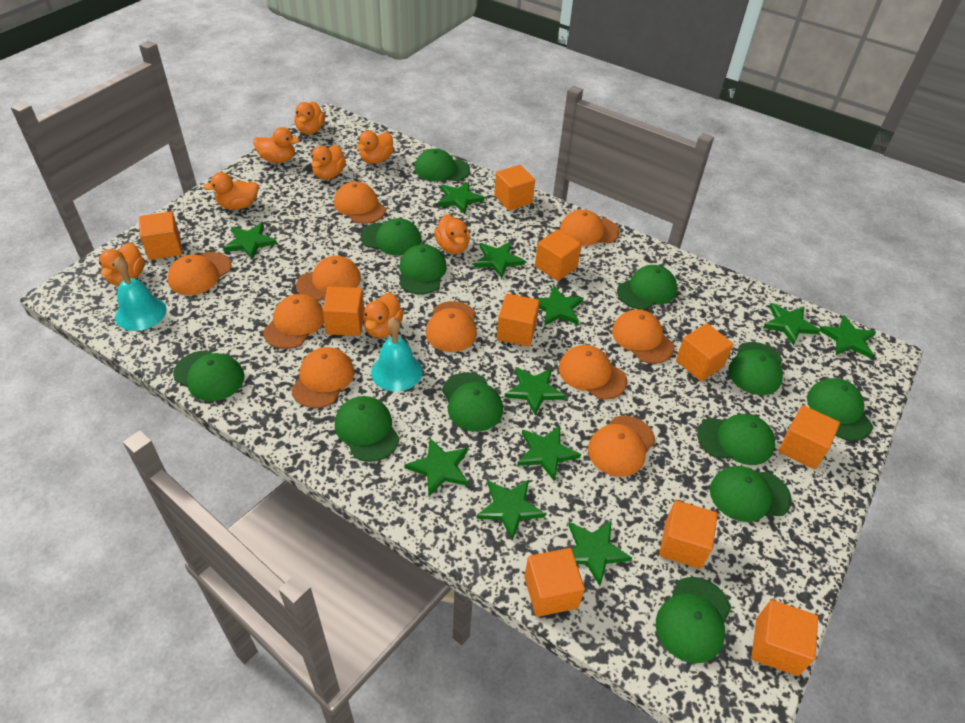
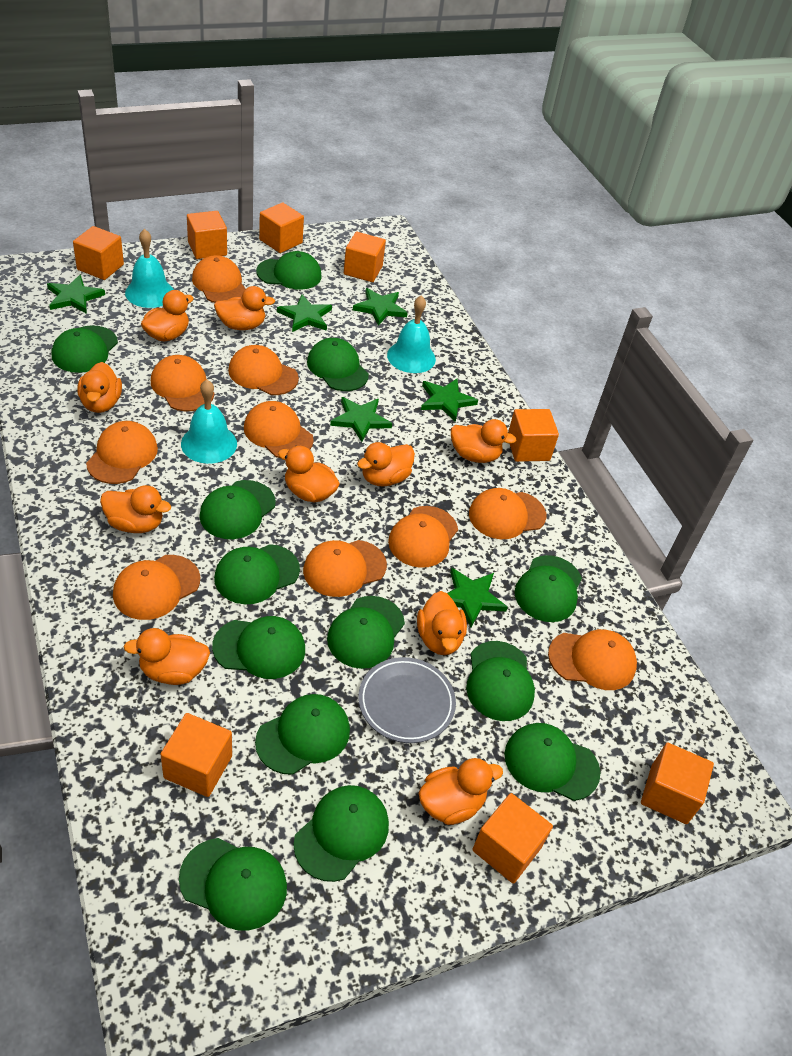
green cap: 12 -> 13
green star: 11 -> 6
grey plate: 0 -> 1
orange cube: 10 -> 8
orange duck: 8 -> 10
turquoise bell: 2 -> 3

